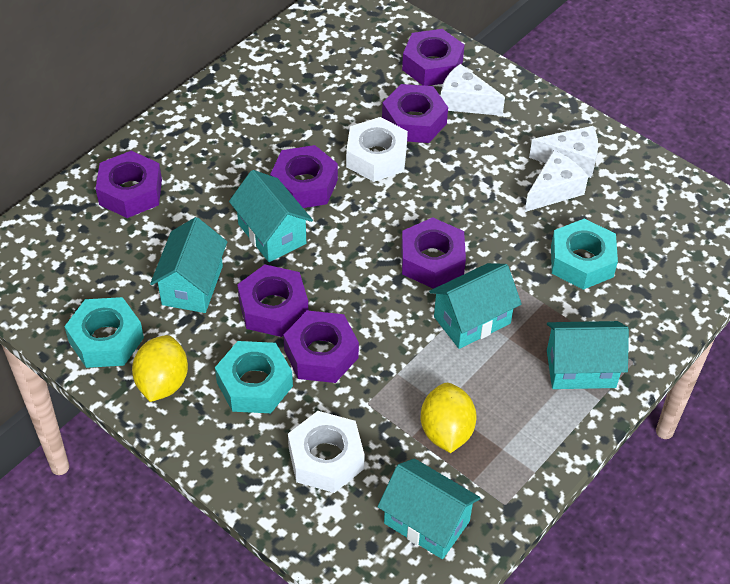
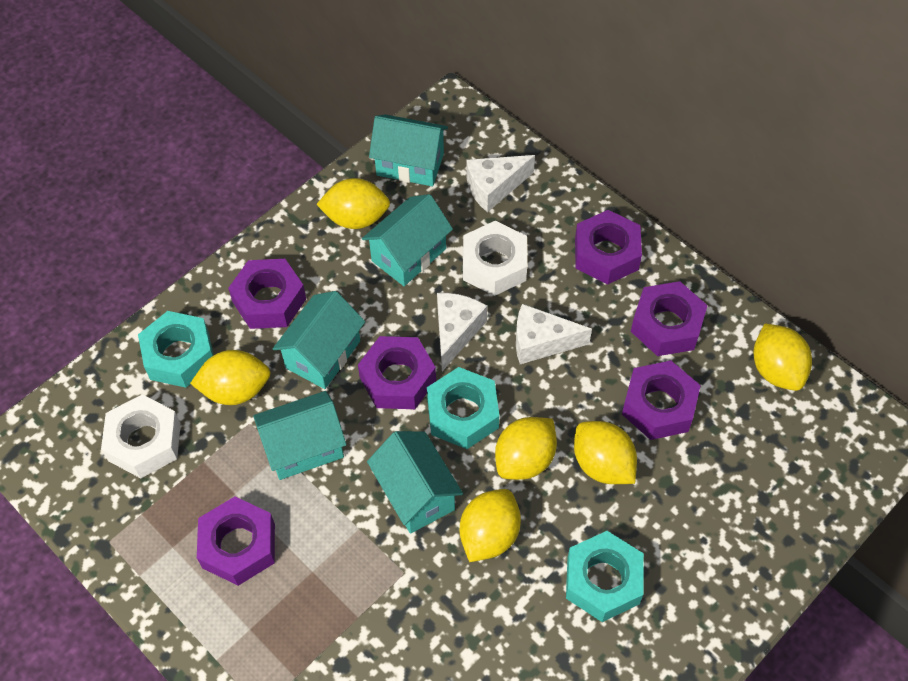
purple nut: 7 -> 6
yellow lemon: 2 -> 6

